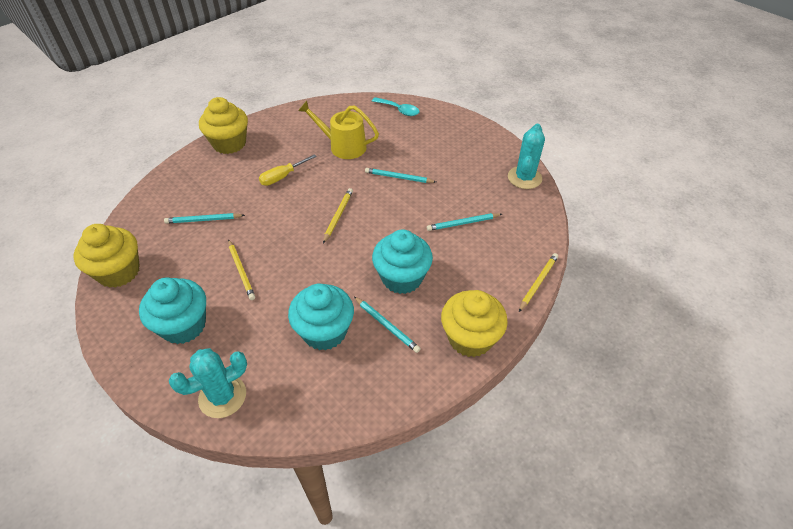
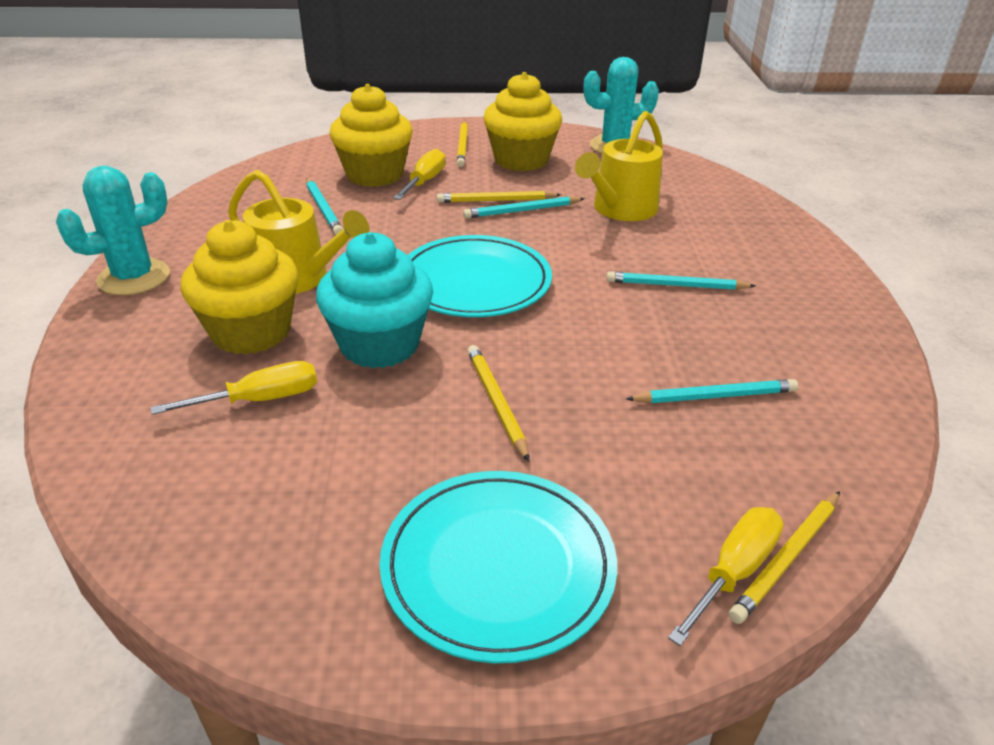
turquoise cupcake: 3 -> 1
turquoise plate: 0 -> 2
turquoise spoon: 1 -> 0
yellow pencil: 3 -> 4
yellow screwdriver: 1 -> 3
yellow watering can: 1 -> 2

